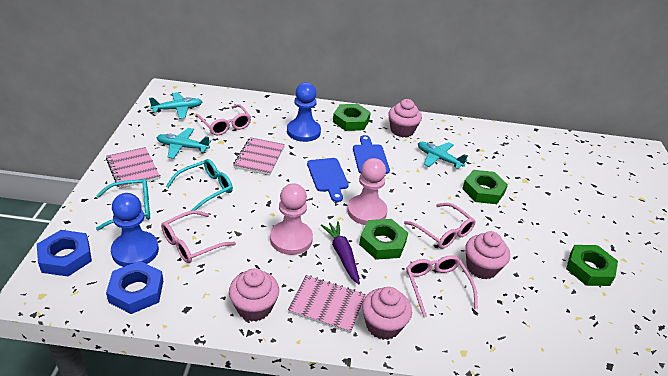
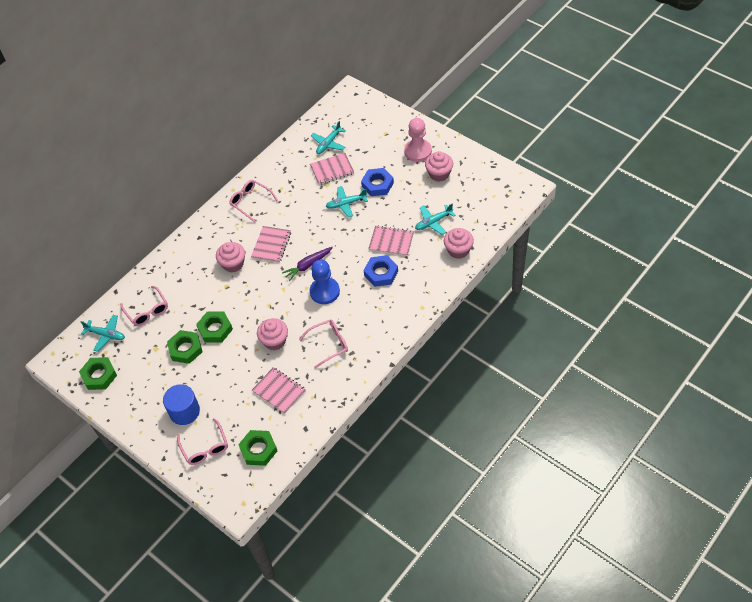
blue cutting board: 2 -> 0
blue cylinder: 0 -> 1
blue pawn: 2 -> 1
pink notebook: 3 -> 4
pink pawn: 2 -> 1
turquoise glasses: 2 -> 0
turquoise plane: 3 -> 4

